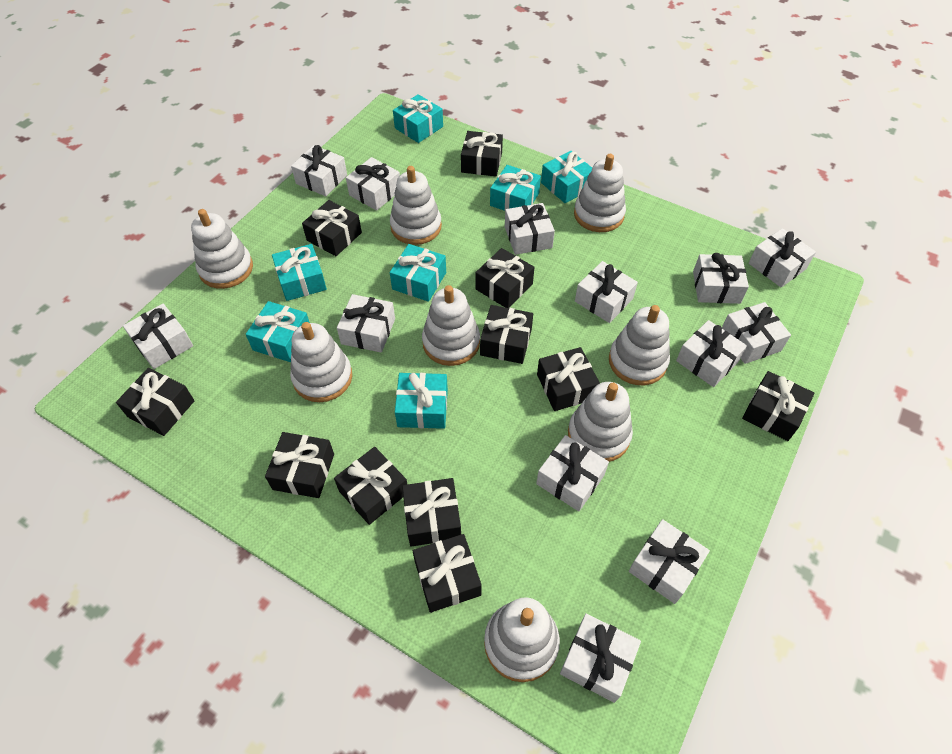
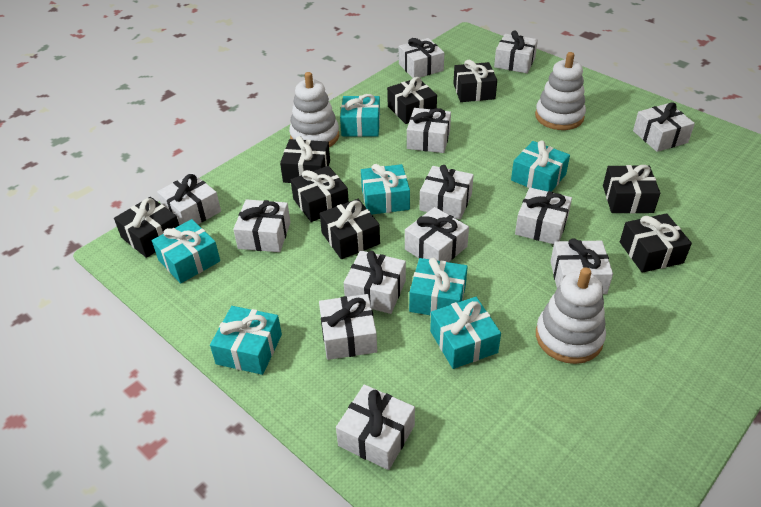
black gift: 11 -> 8
white stacking toy: 8 -> 3

